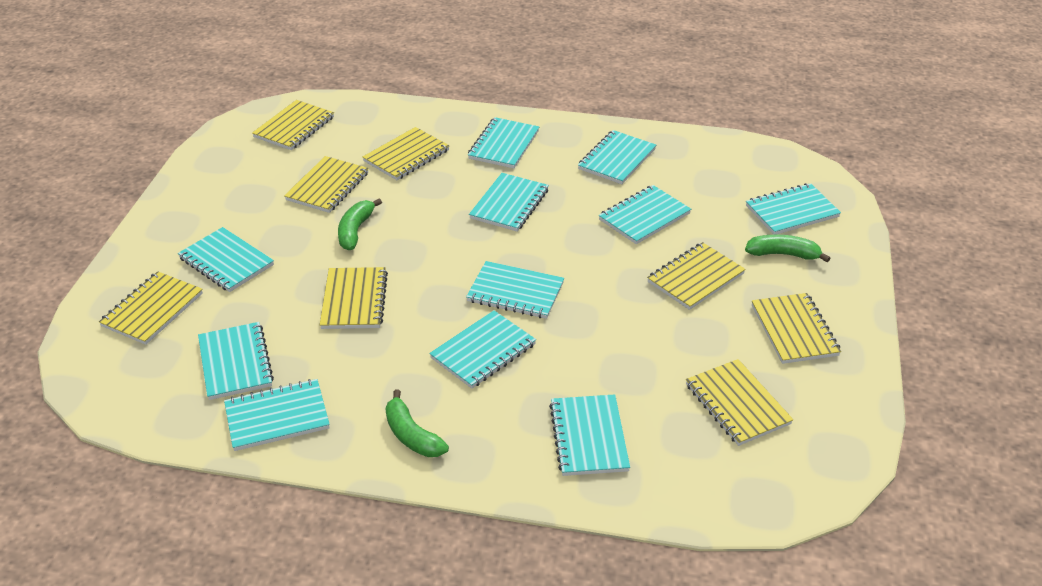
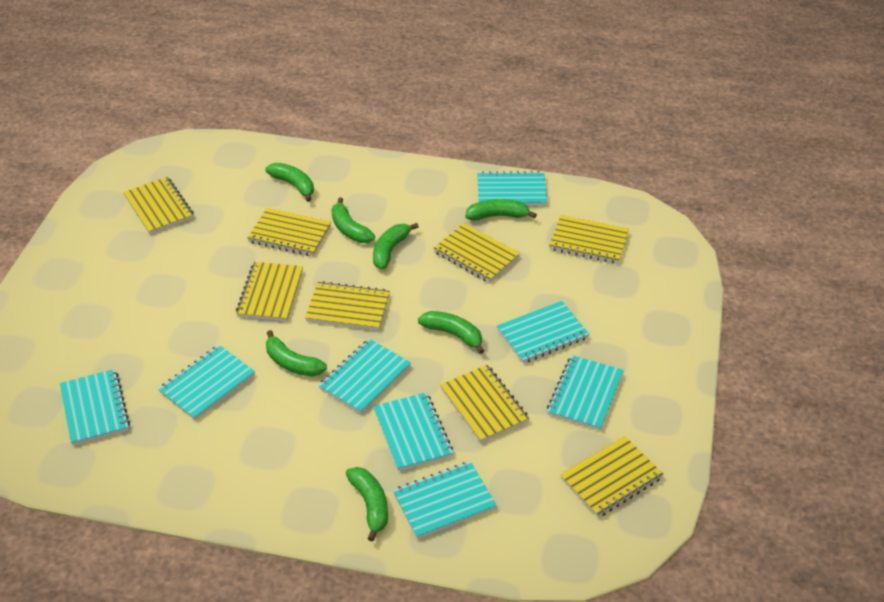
green banana: 3 -> 7
turquoise notebook: 11 -> 8

